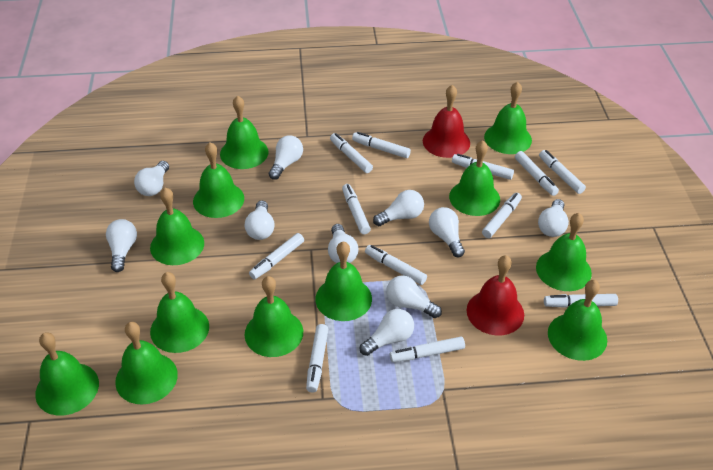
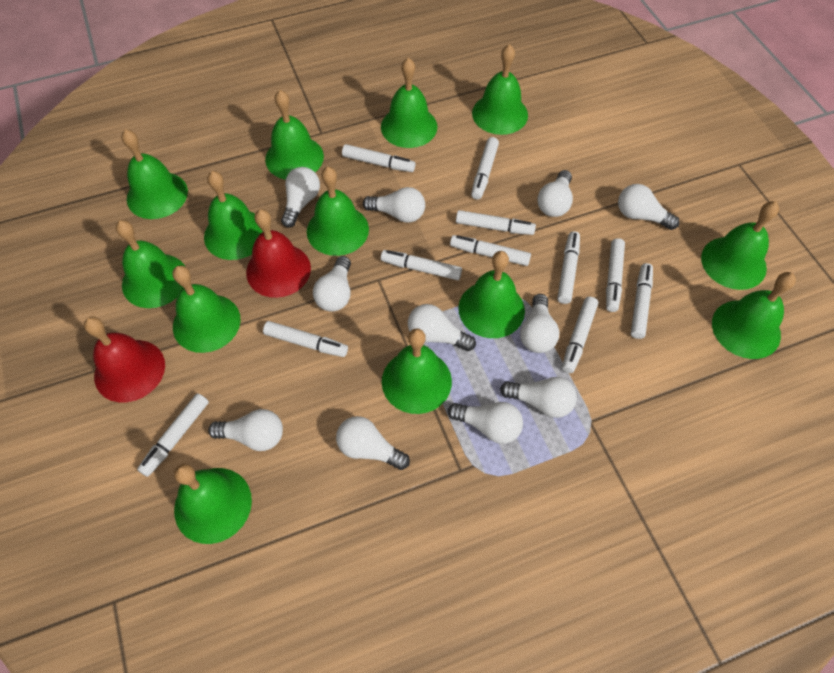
green bell: 12 -> 13
white light bulb: 10 -> 11
white marker: 12 -> 11

